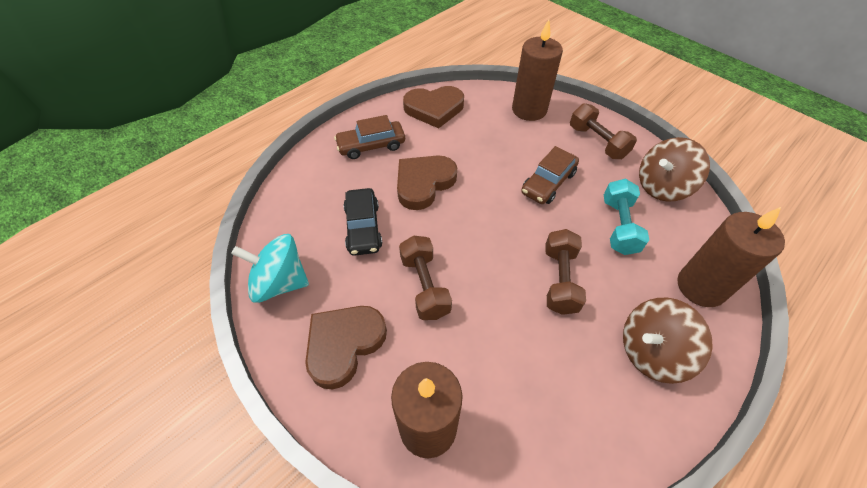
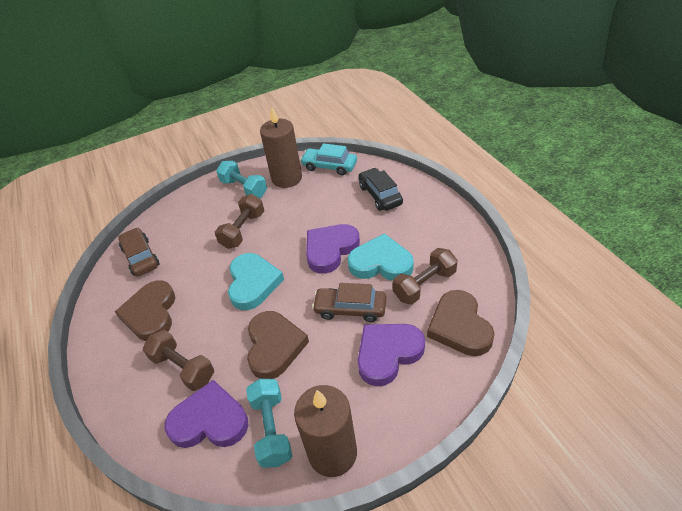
brown candle: 3 -> 2
brown spinning top: 2 -> 0
purple heart: 0 -> 3
turquoise car: 0 -> 1
turquoise dumbbell: 1 -> 2
turquoise heart: 0 -> 2
turquoise spinning top: 1 -> 0

